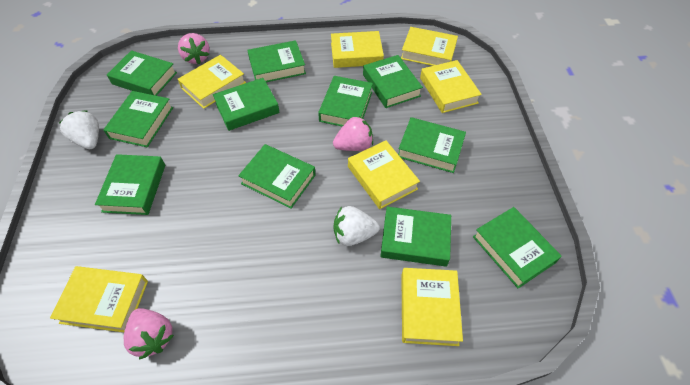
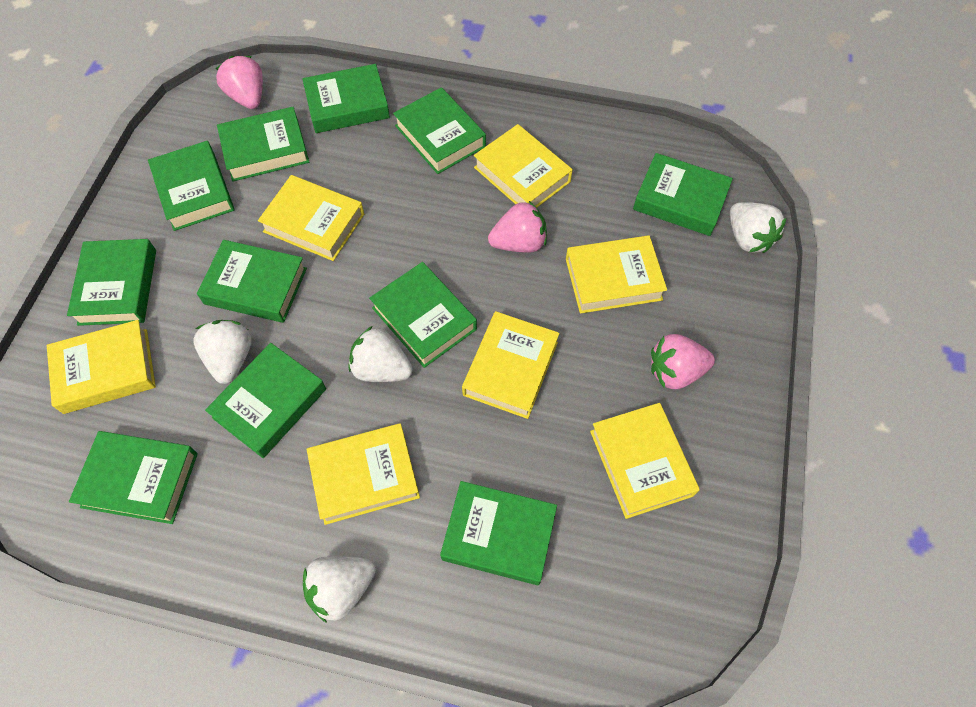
white strawberry: 2 -> 4

